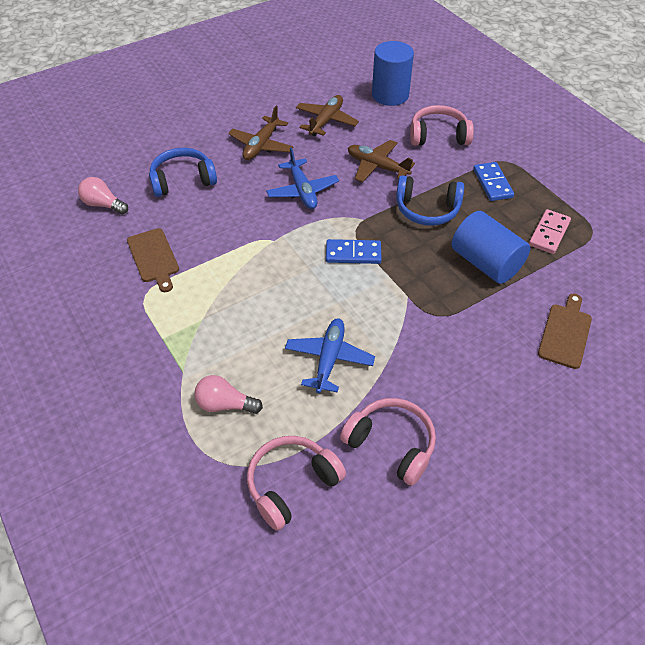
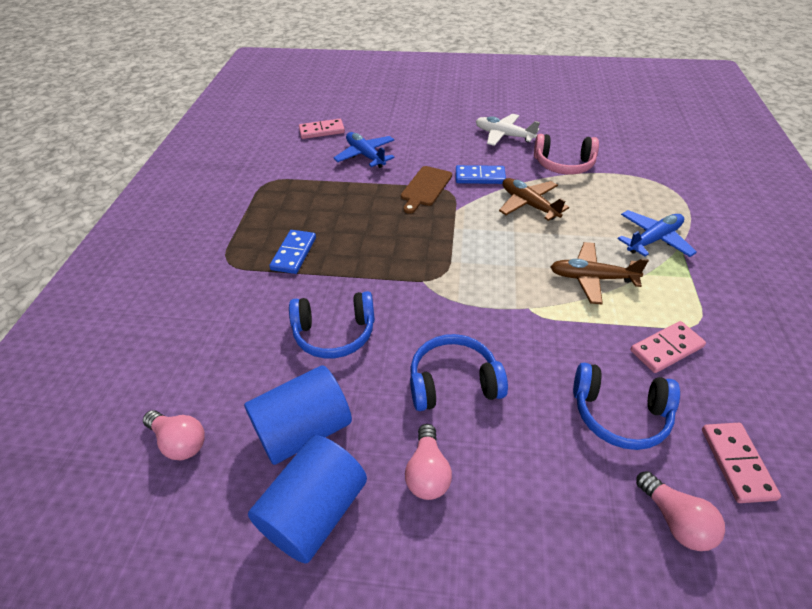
blue headphones: 2 -> 3
brown cutting board: 2 -> 1
brown plane: 3 -> 2
pink domino: 1 -> 3
pink headphones: 3 -> 1
pink light bulb: 2 -> 3
white plane: 0 -> 1

